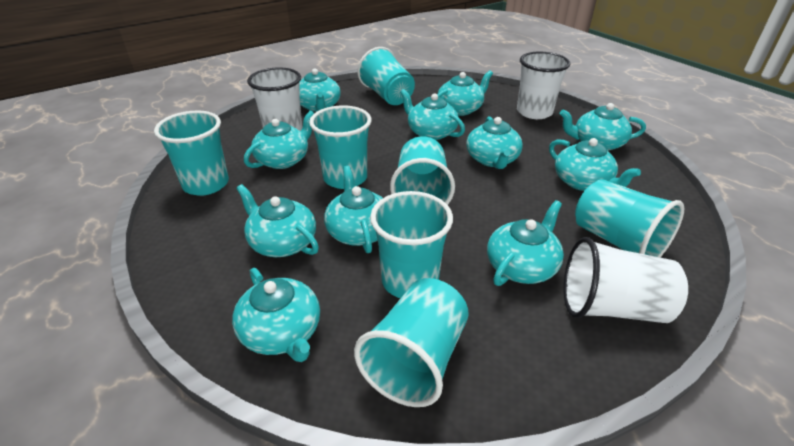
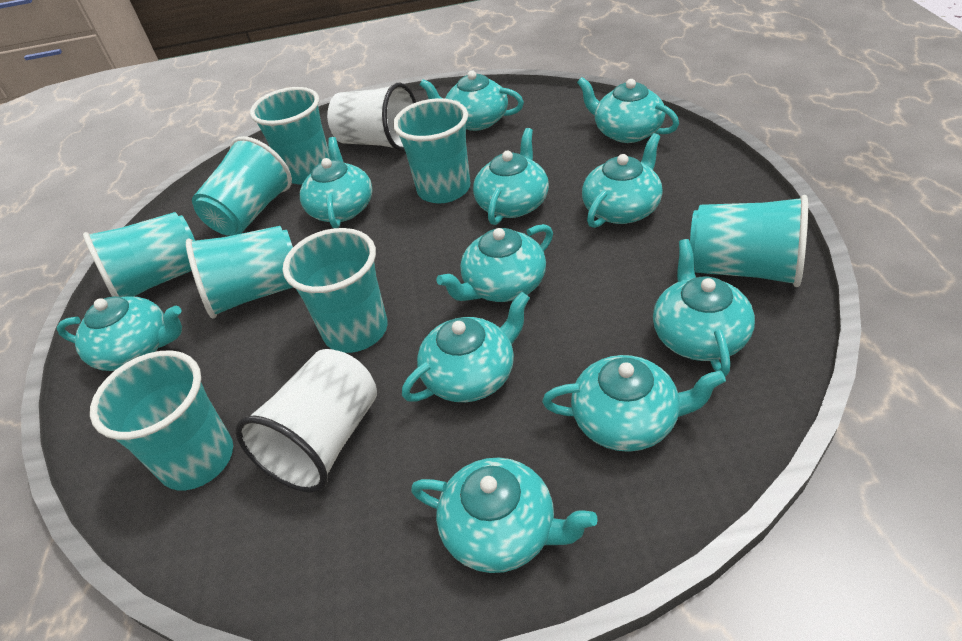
turquoise cup: 7 -> 8
white cup: 3 -> 2

